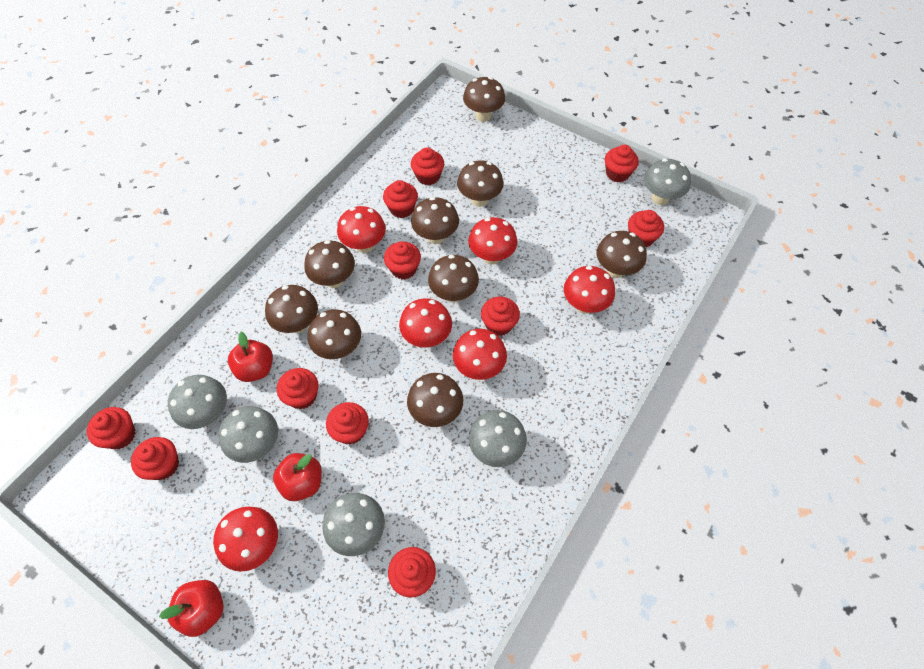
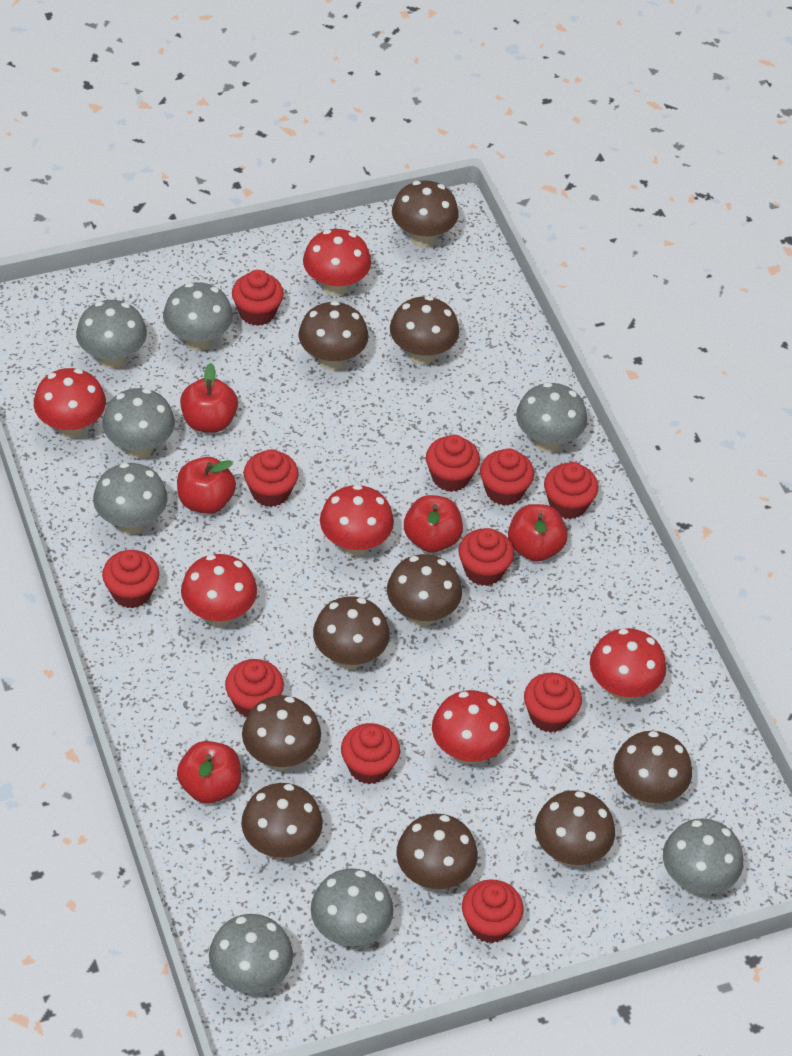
brown mushroom: 9 -> 10
grey mushroom: 5 -> 8
red apple: 3 -> 5

